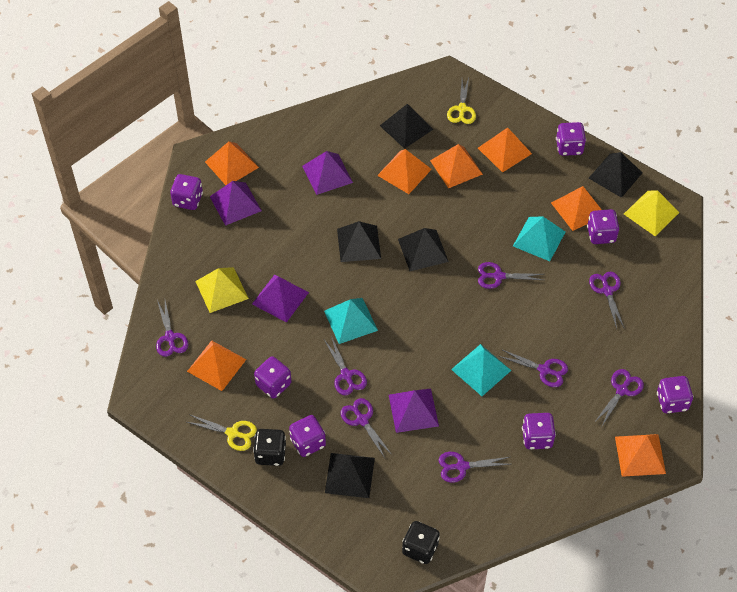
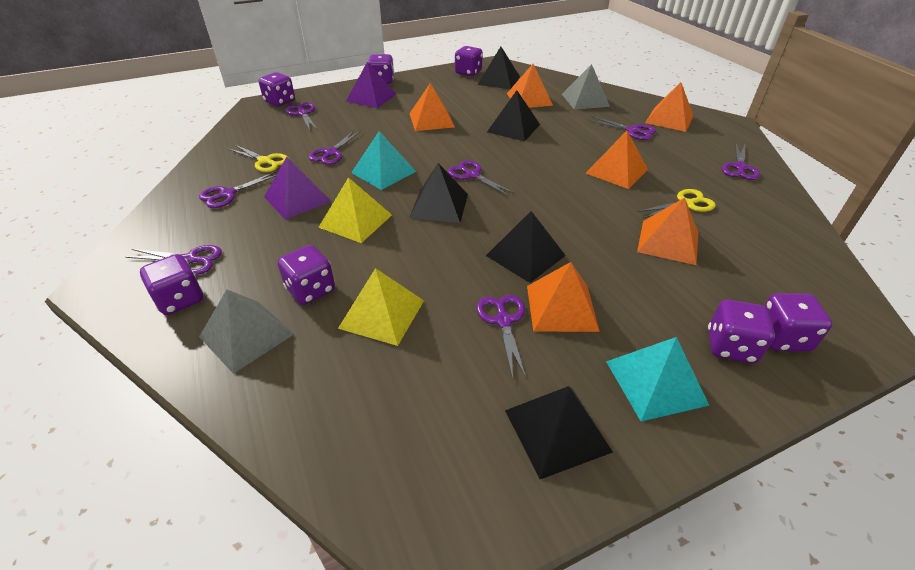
black dice: 2 -> 0
grey pyramid: 0 -> 2
orange pyramid: 7 -> 6
purple pyramid: 4 -> 2
turquoise pyramid: 3 -> 2

